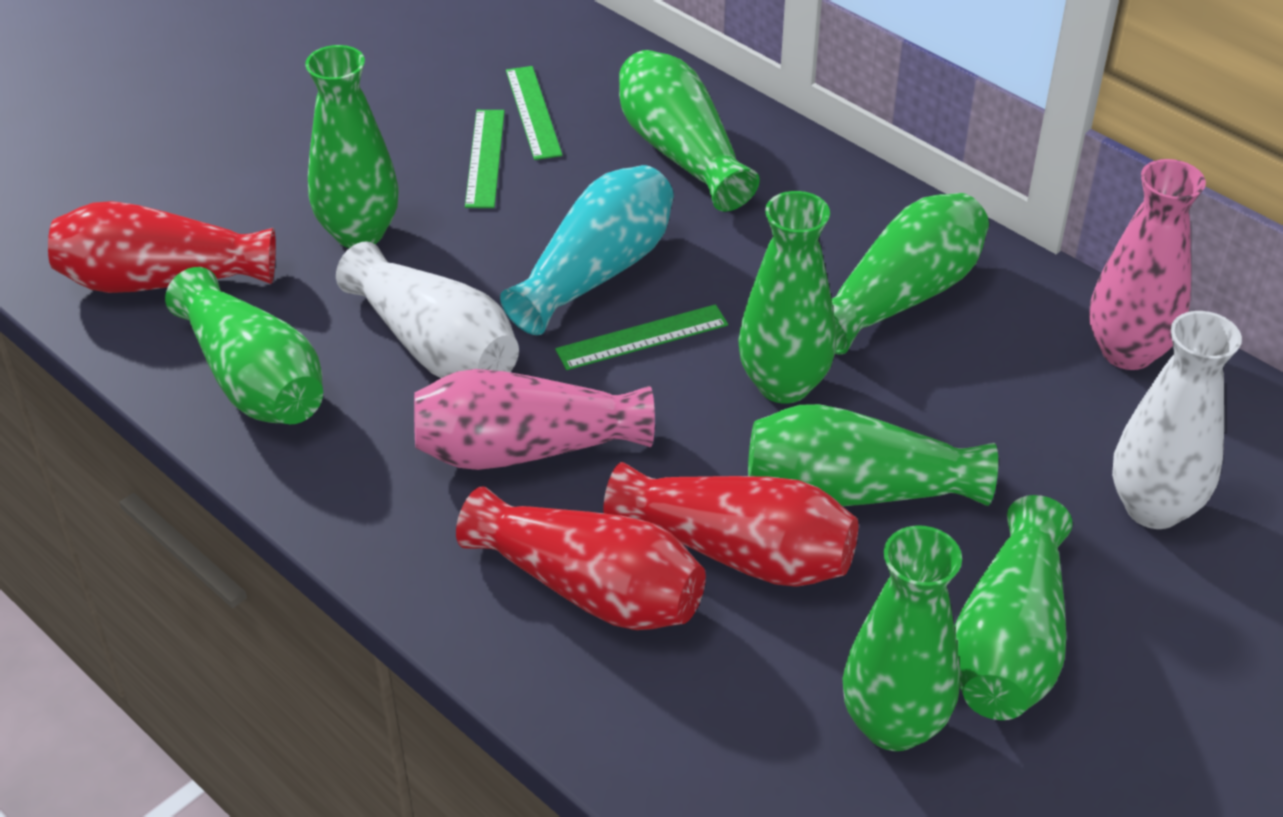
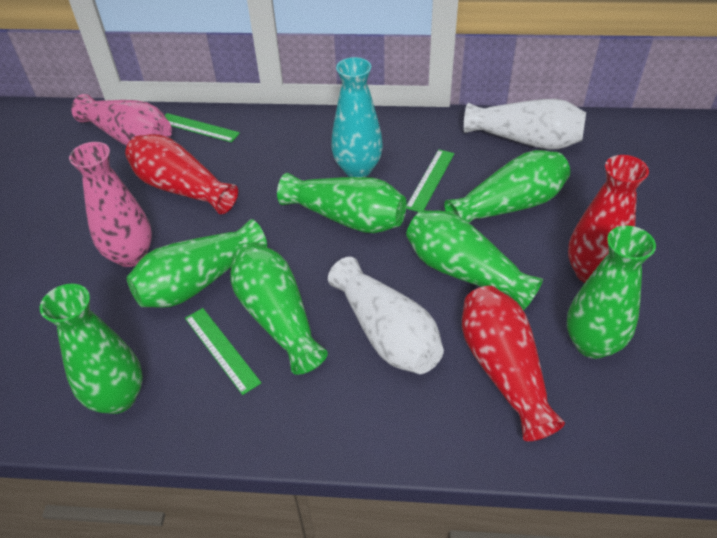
green vase: 8 -> 7

